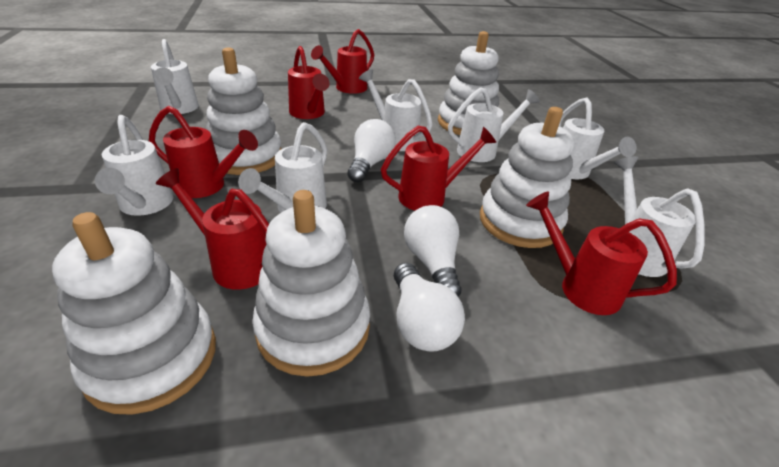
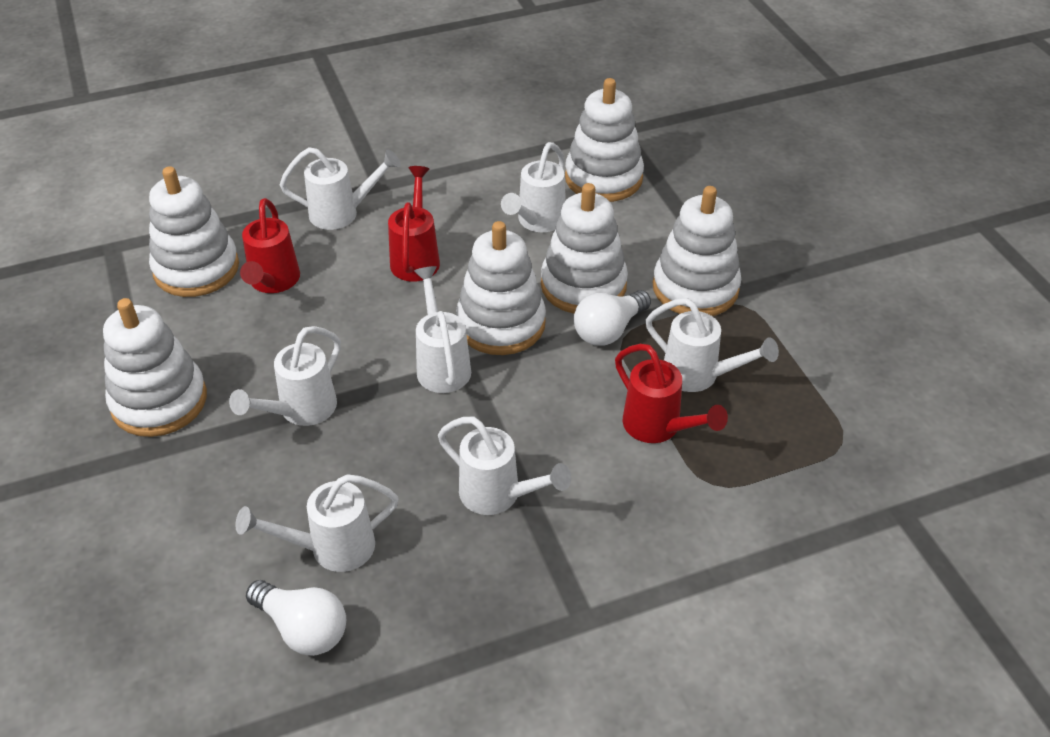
red watering can: 6 -> 3
white light bulb: 3 -> 2
white stacking toy: 5 -> 6

